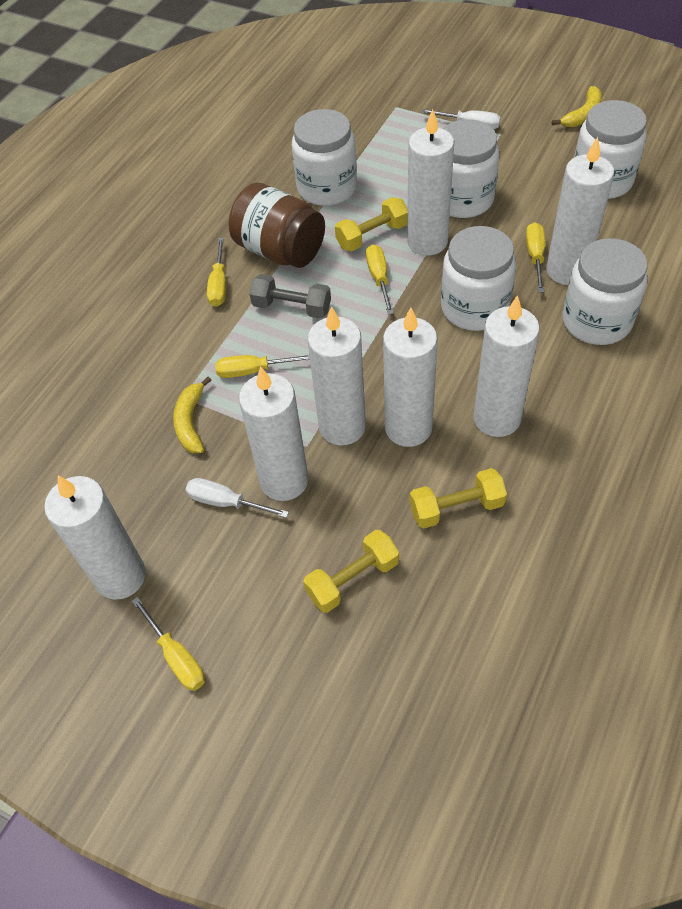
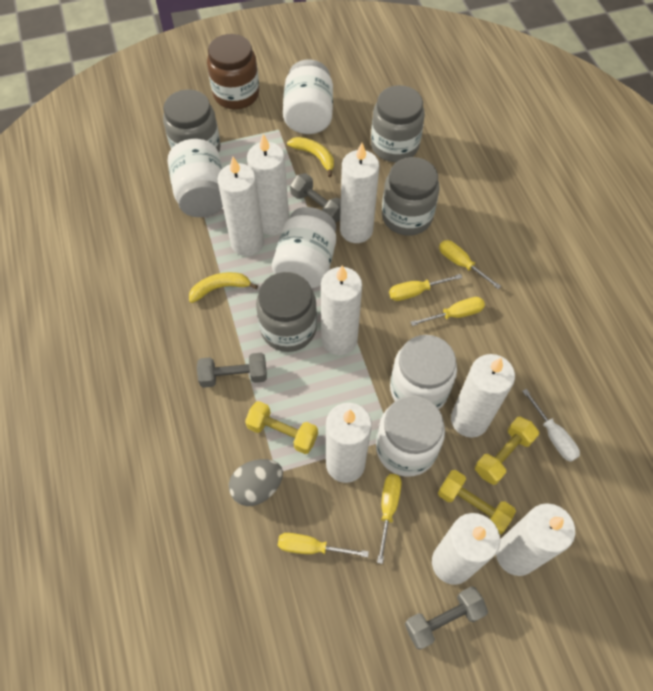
grey dumbbell: 1 -> 3
grey egg: 0 -> 1
grey jar: 0 -> 4
white candle: 7 -> 8
white screwdriver: 2 -> 1

